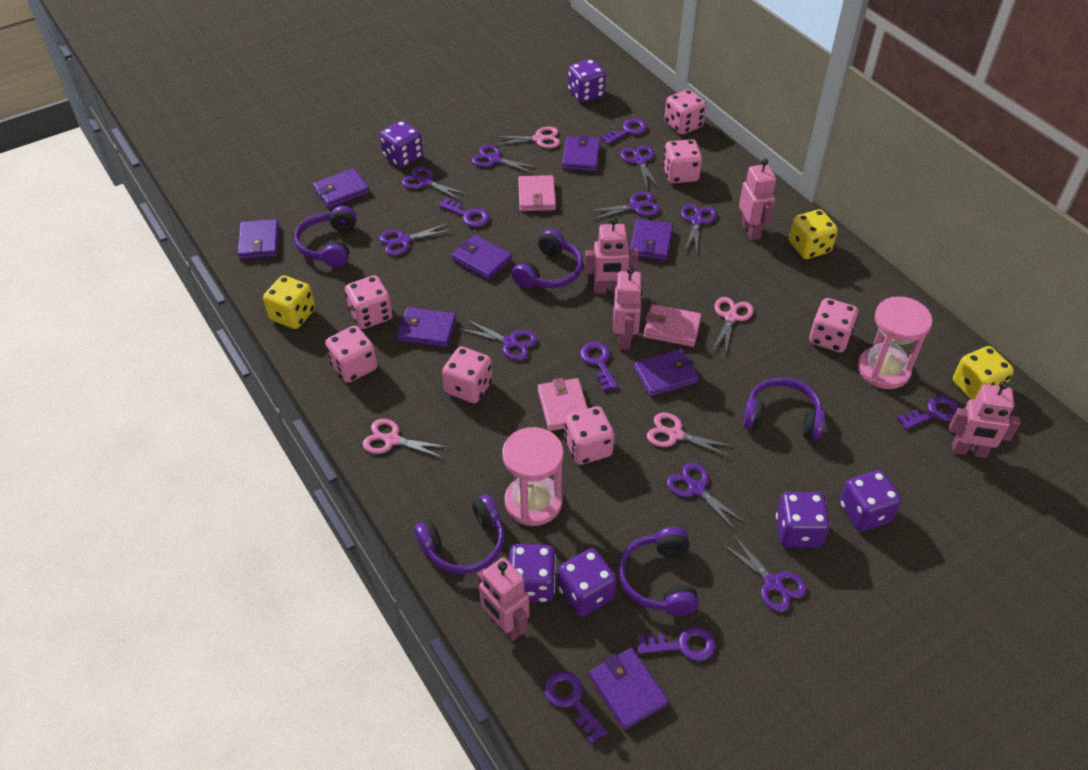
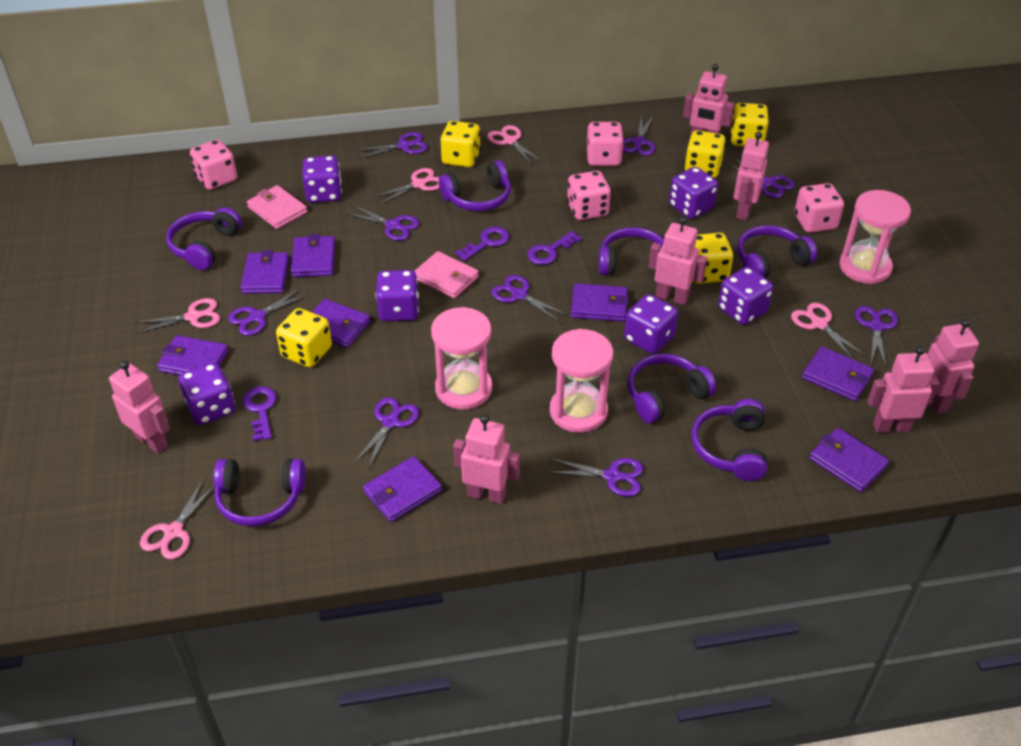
pink dice: 7 -> 4
pink hourglass: 2 -> 3
pink robot: 5 -> 7
pink scissors: 4 -> 5
pink wallet: 3 -> 2
purple headphones: 5 -> 7
purple key: 6 -> 3
yellow dice: 3 -> 5

